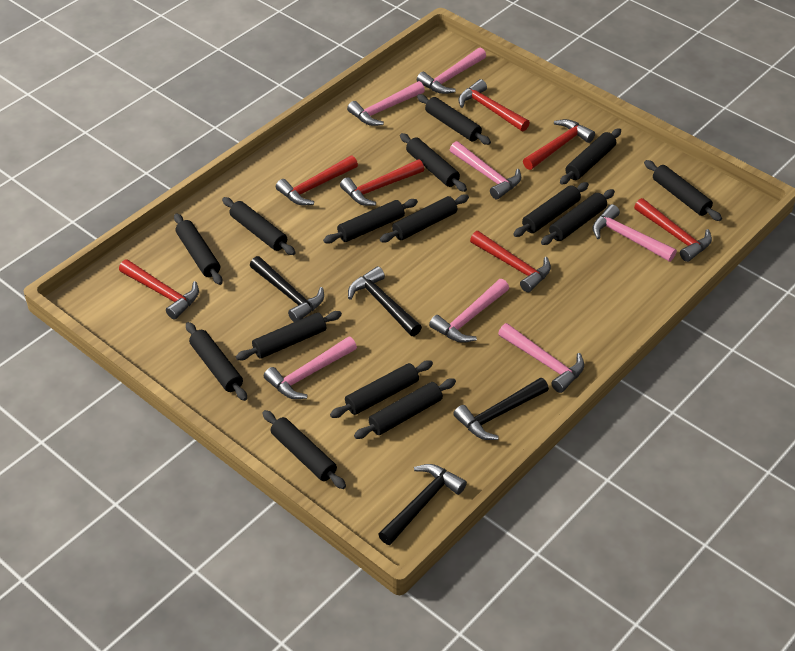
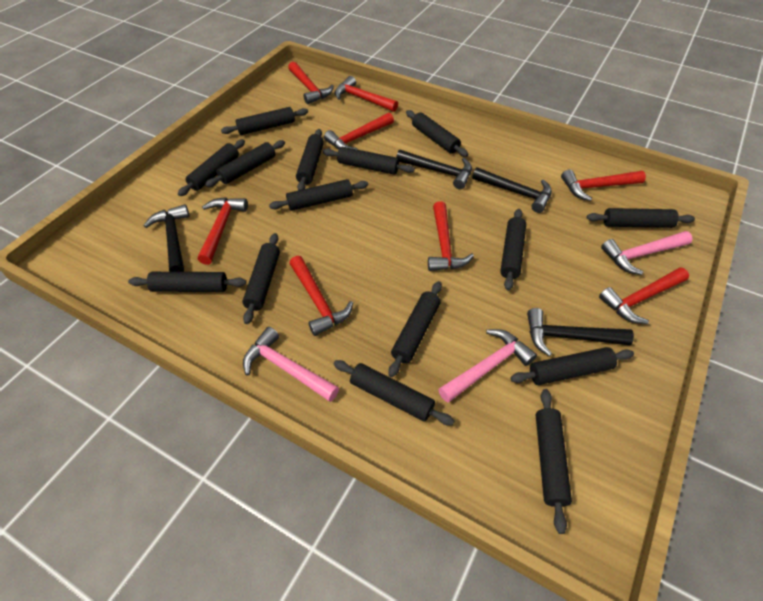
pink hammer: 7 -> 3
red hammer: 7 -> 8

